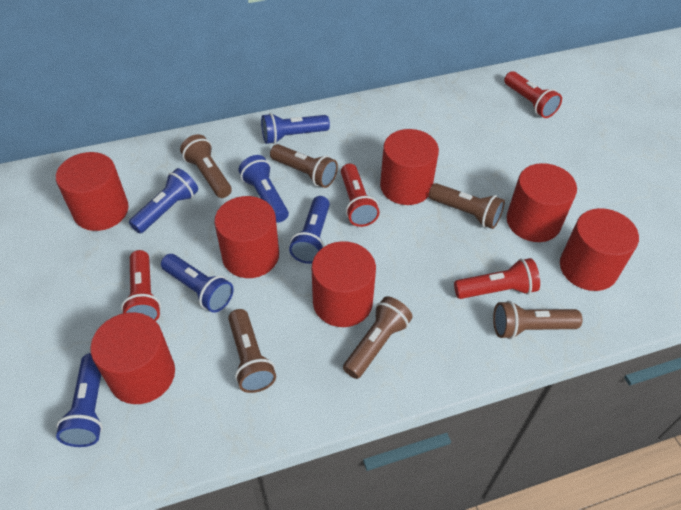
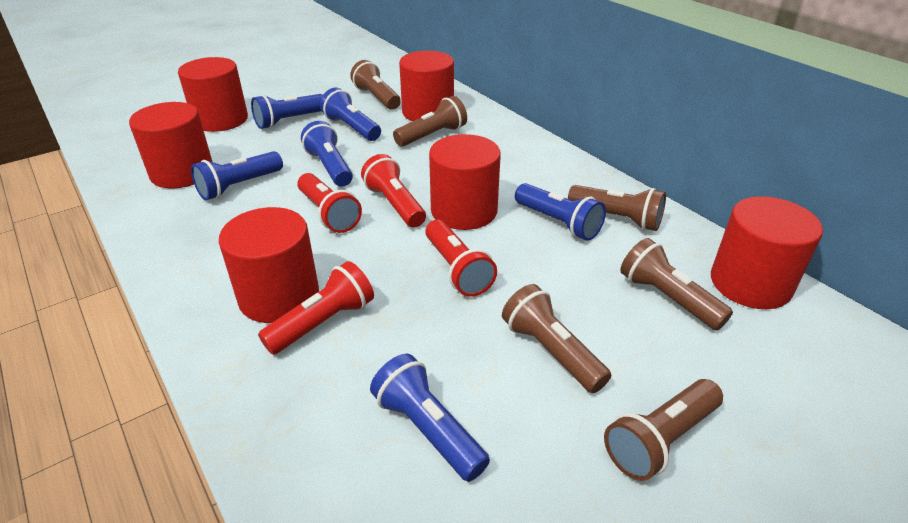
red cylinder: 7 -> 6

